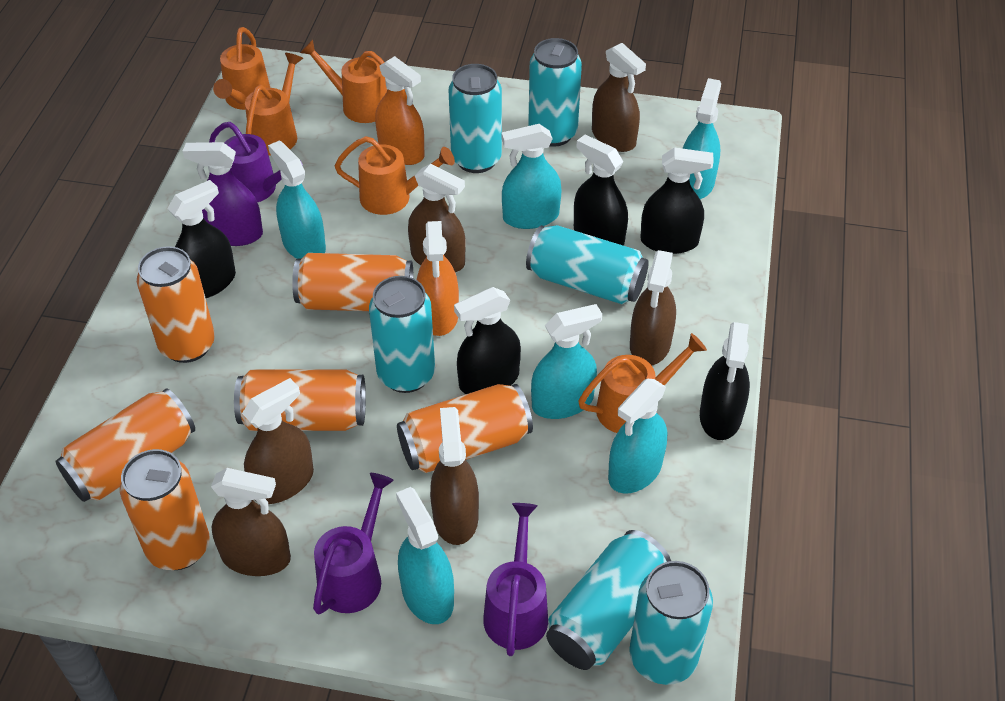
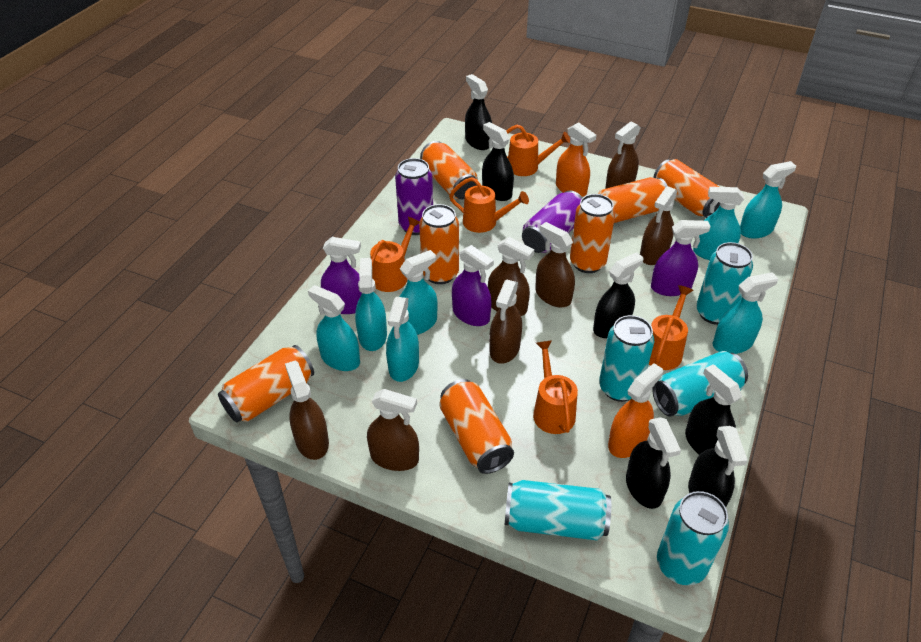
black spray bottle: 5 -> 6
brown spray bottle: 6 -> 7
orange can: 6 -> 7
purple can: 0 -> 2
purple spray bottle: 1 -> 3
purple watering can: 3 -> 0
turquoise can: 6 -> 5
turquoise spray bottle: 6 -> 7

